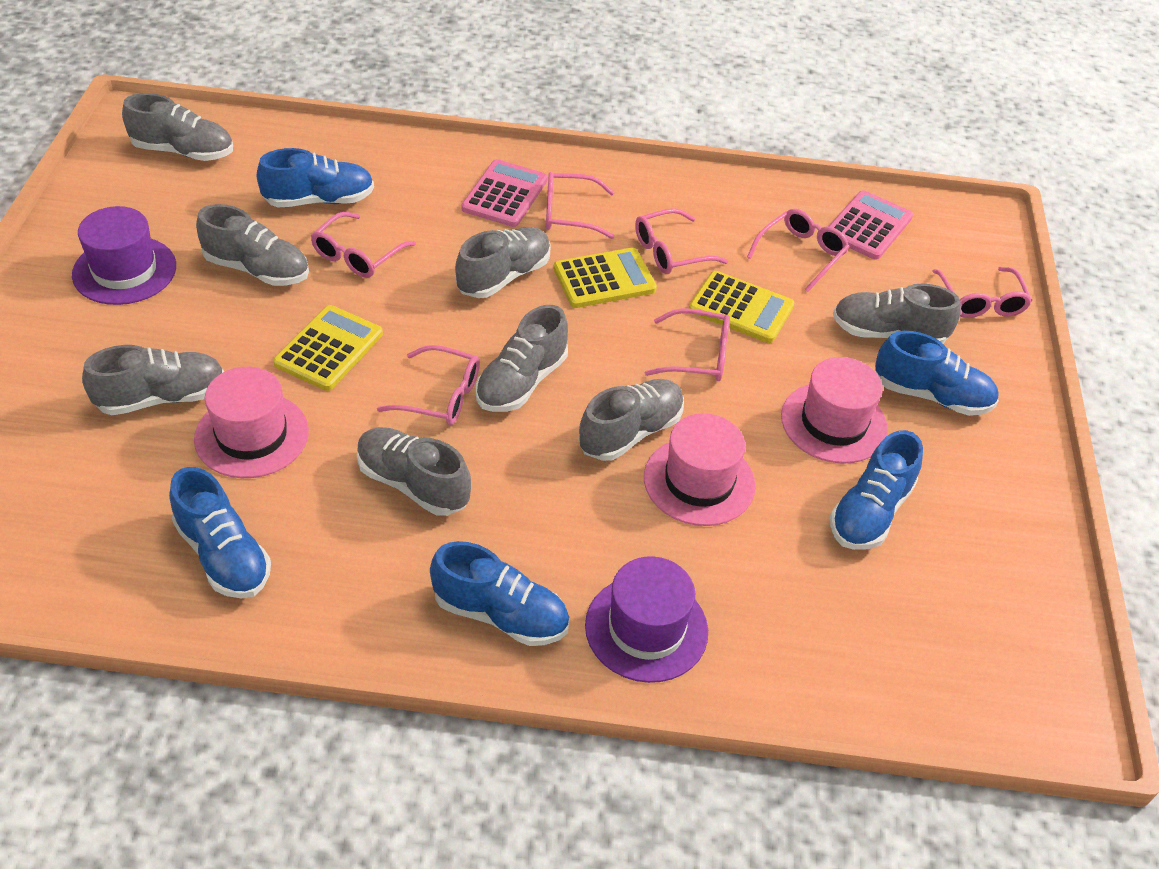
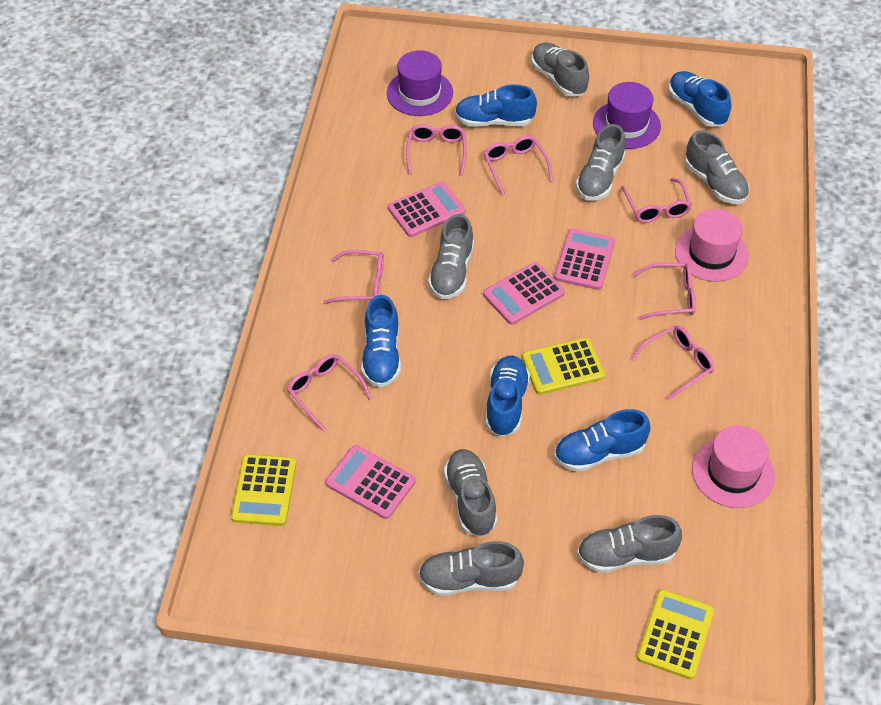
grey shoe: 8 -> 7
pink calculator: 2 -> 4
pink hat: 3 -> 2

